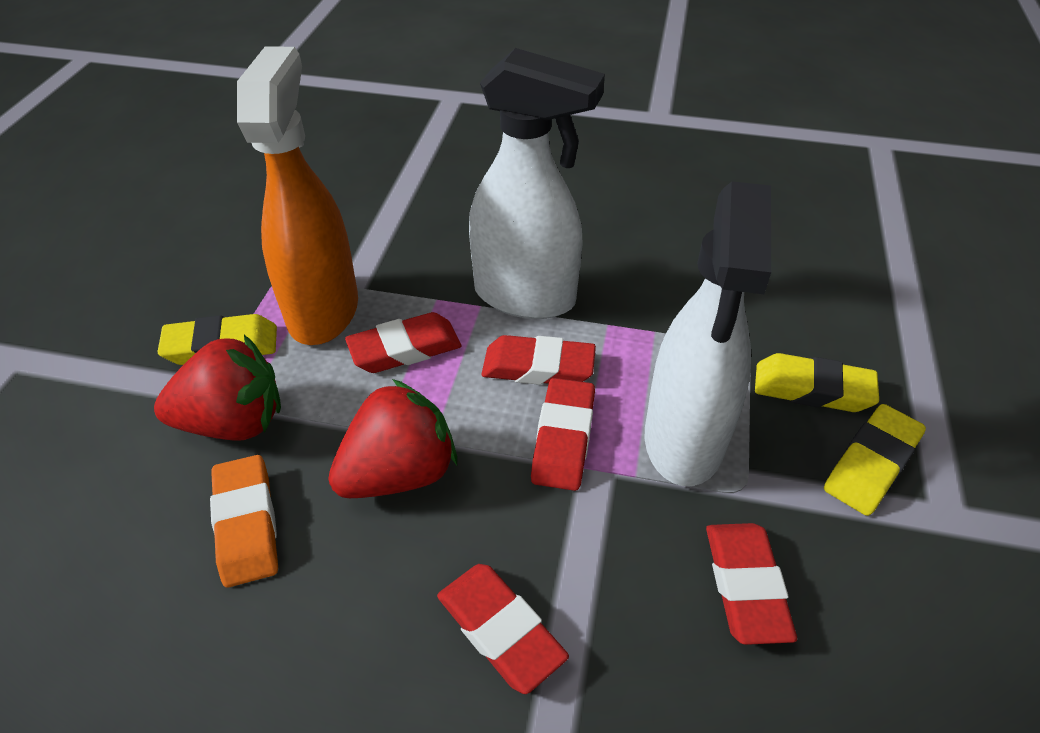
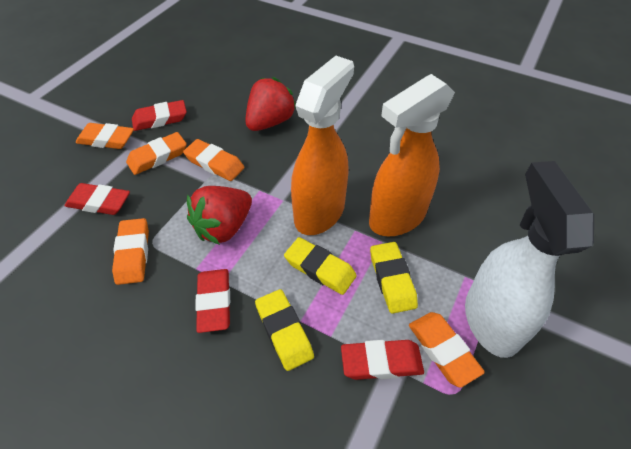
orange eraser: 1 -> 5
orange spray bottle: 1 -> 2
red eraser: 5 -> 4
white spray bottle: 2 -> 1

